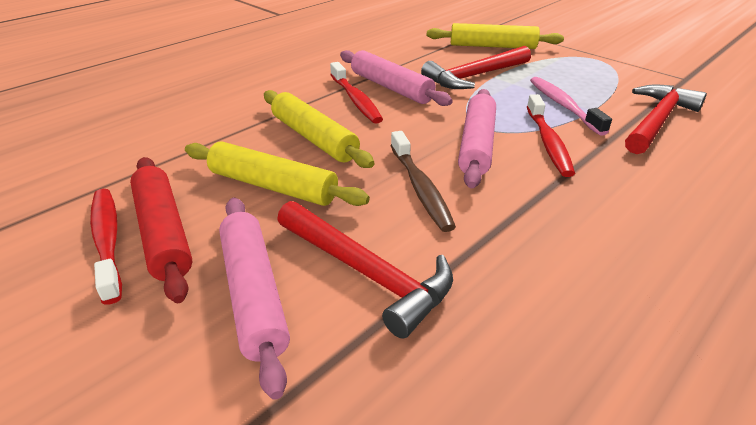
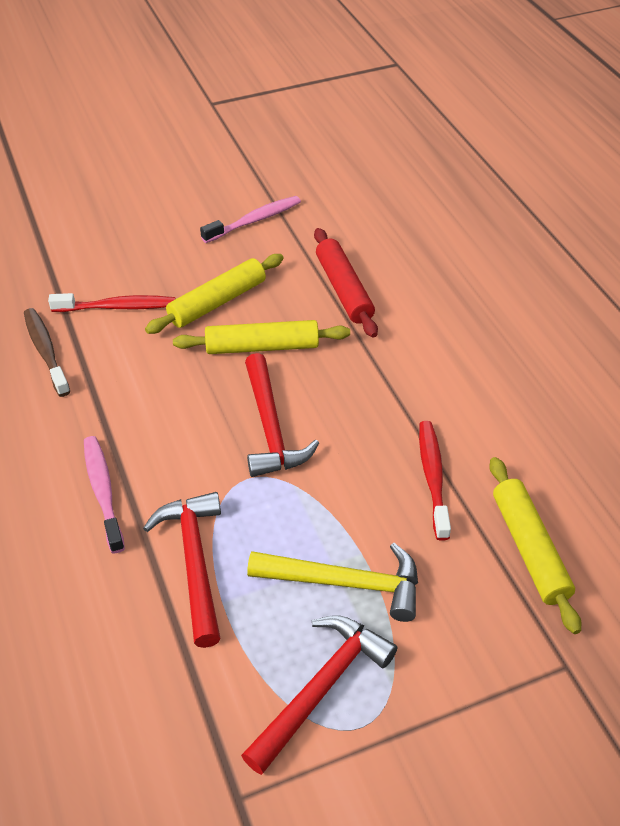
pink rolling pin: 3 -> 0
pink toothbrush: 1 -> 2
red toothbrush: 3 -> 2
yellow hammer: 0 -> 1

